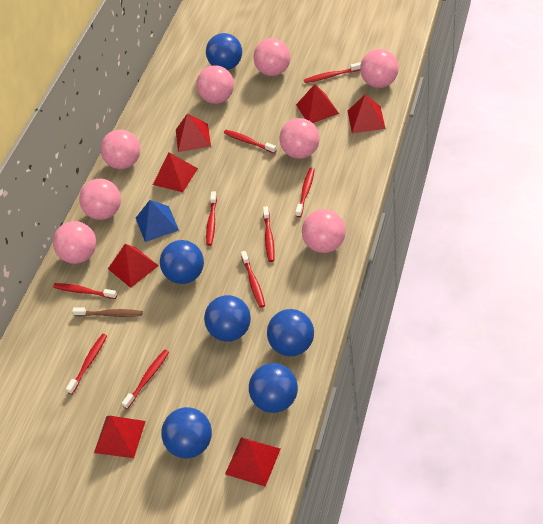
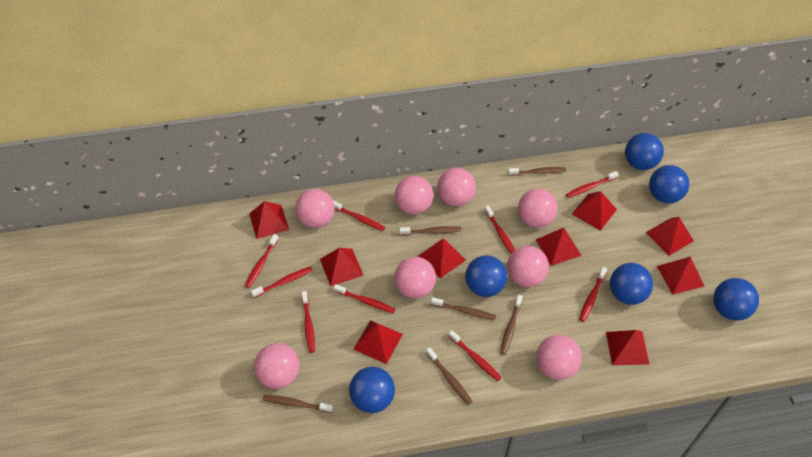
blue pyramid: 1 -> 0
brown toothbrush: 1 -> 6
red pyramid: 7 -> 9

